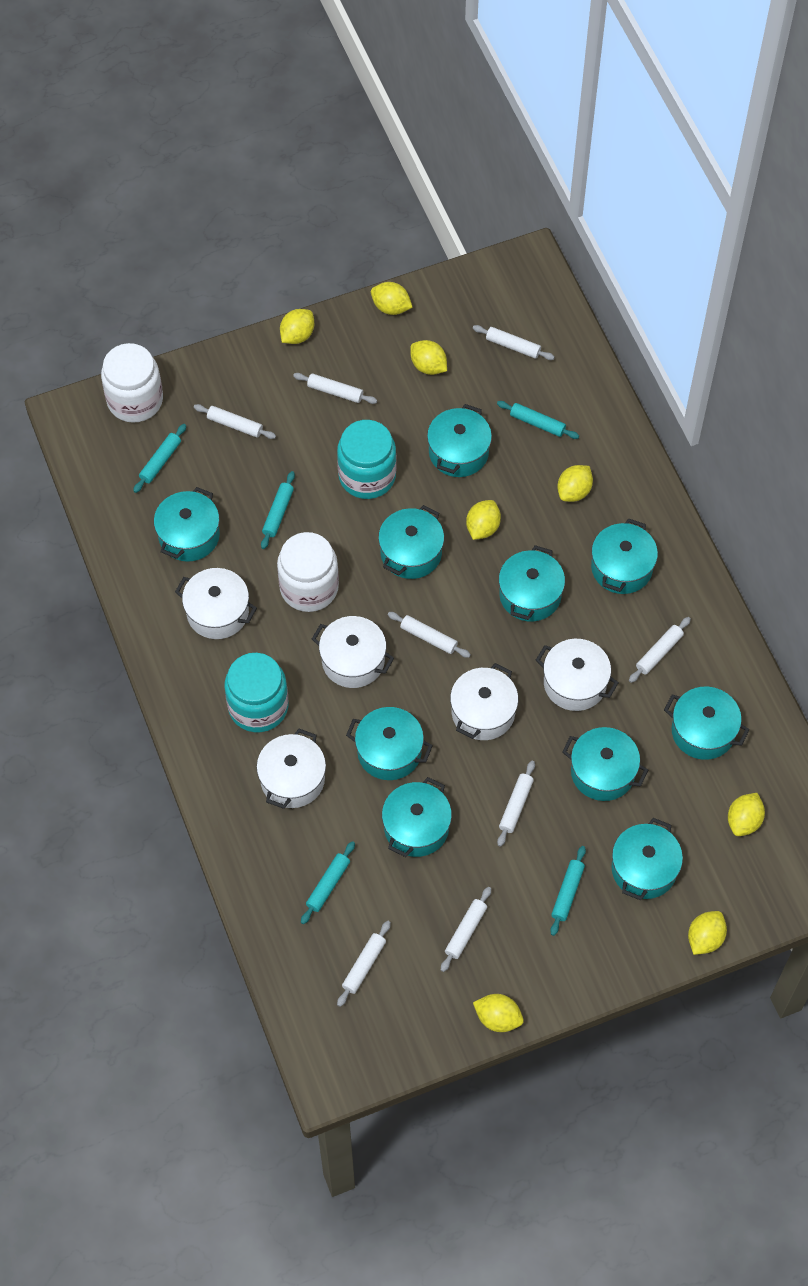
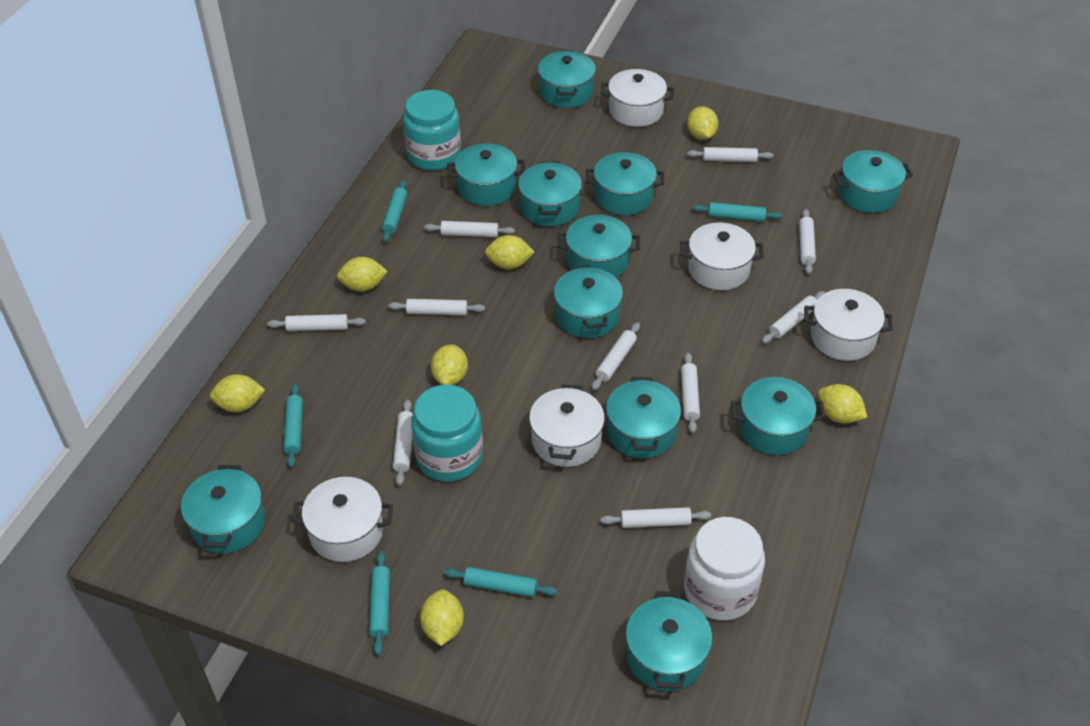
turquoise pot: 10 -> 11
white jar: 2 -> 1
white rolling pin: 8 -> 10
yellow lemon: 8 -> 7

